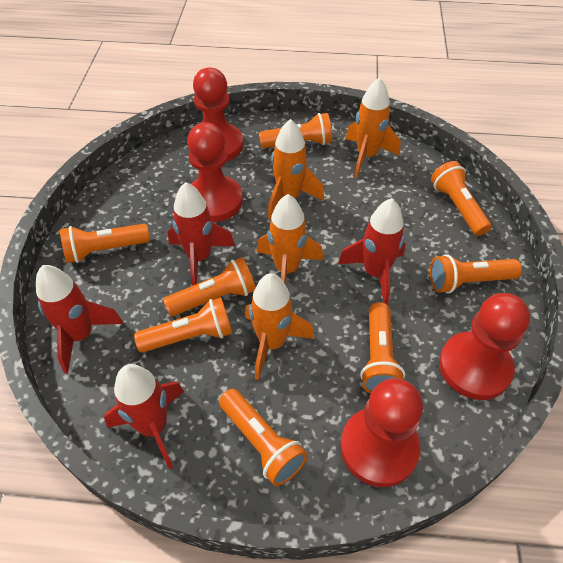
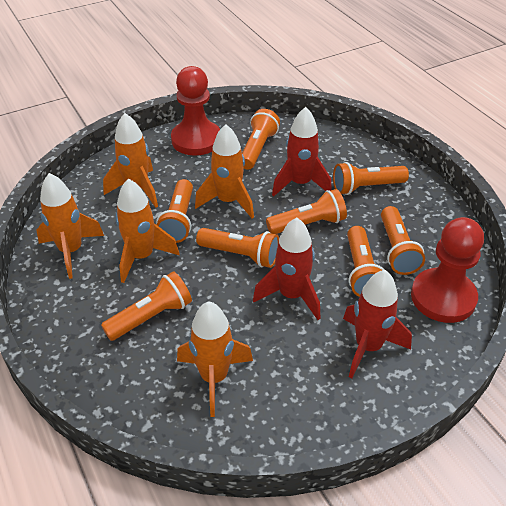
orange rocket: 4 -> 5
red pawn: 4 -> 2
red rocket: 4 -> 3

